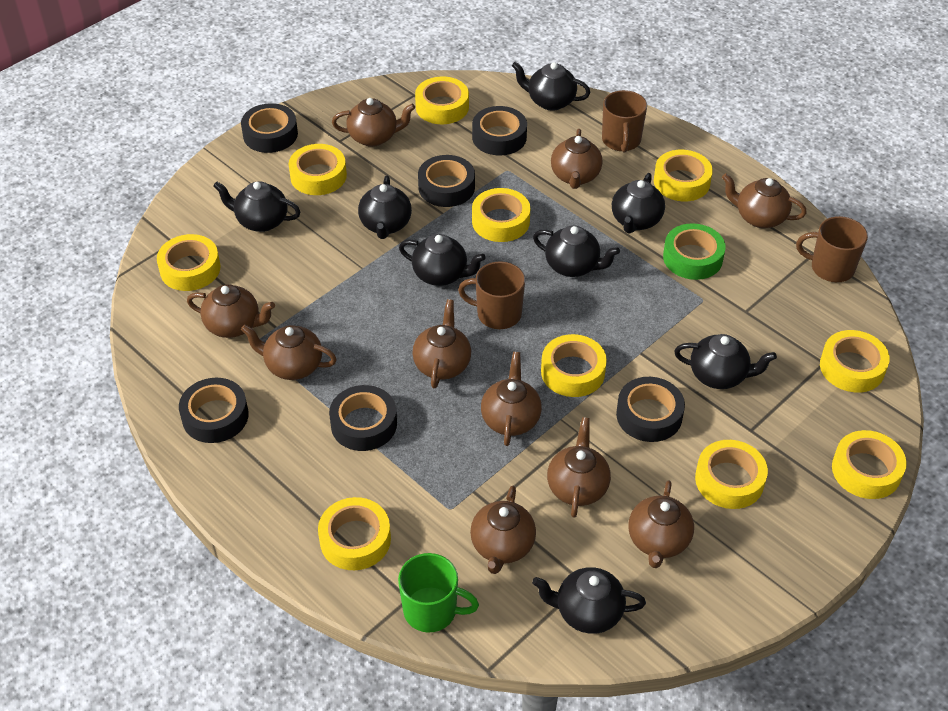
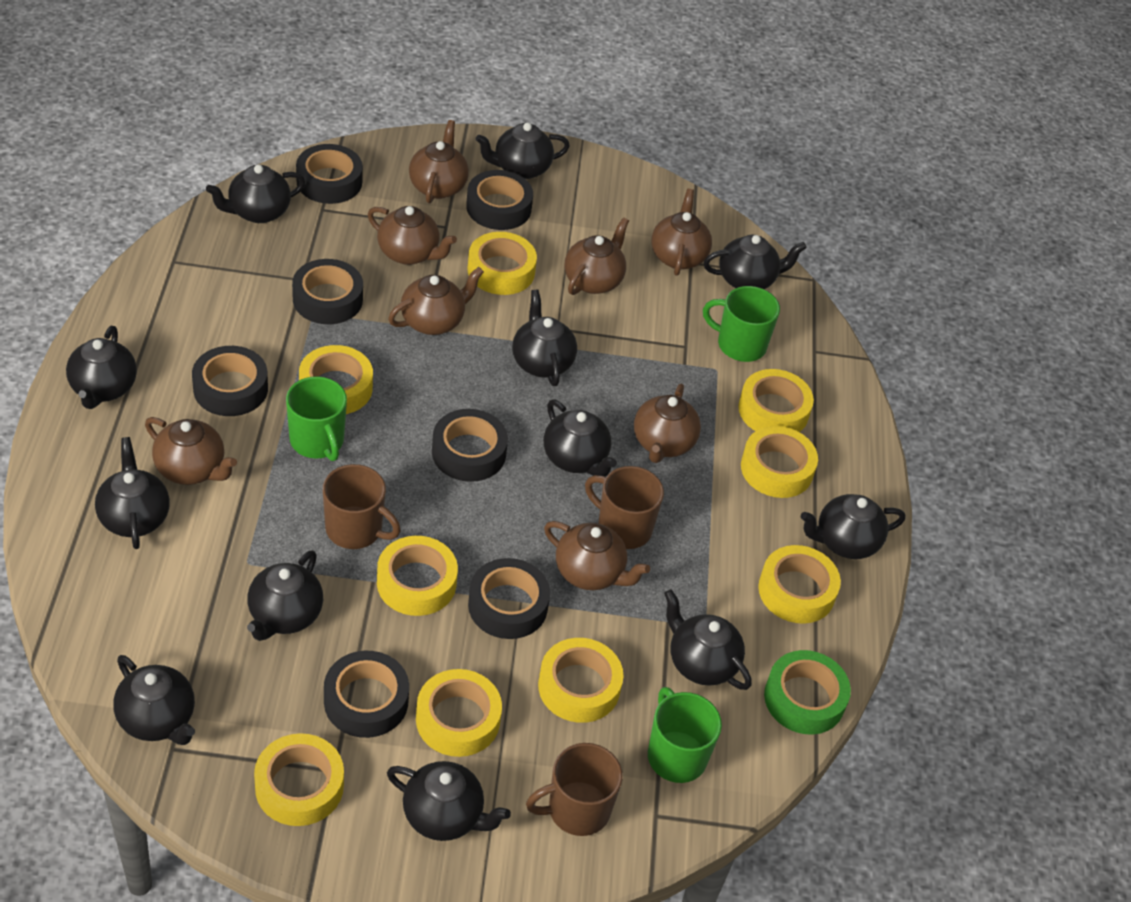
black tape: 6 -> 7
black teapot: 8 -> 12
brown teapot: 10 -> 8
green mug: 1 -> 3
yellow tape: 10 -> 9

